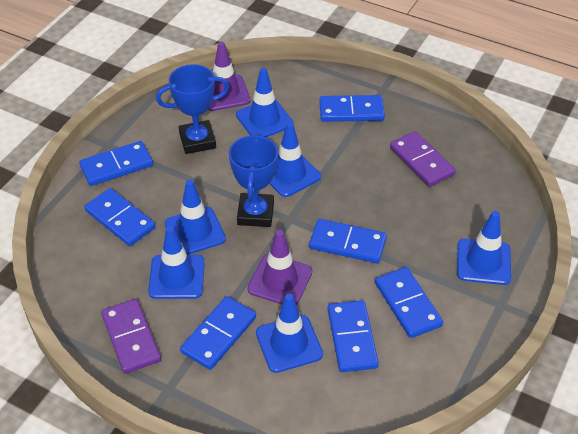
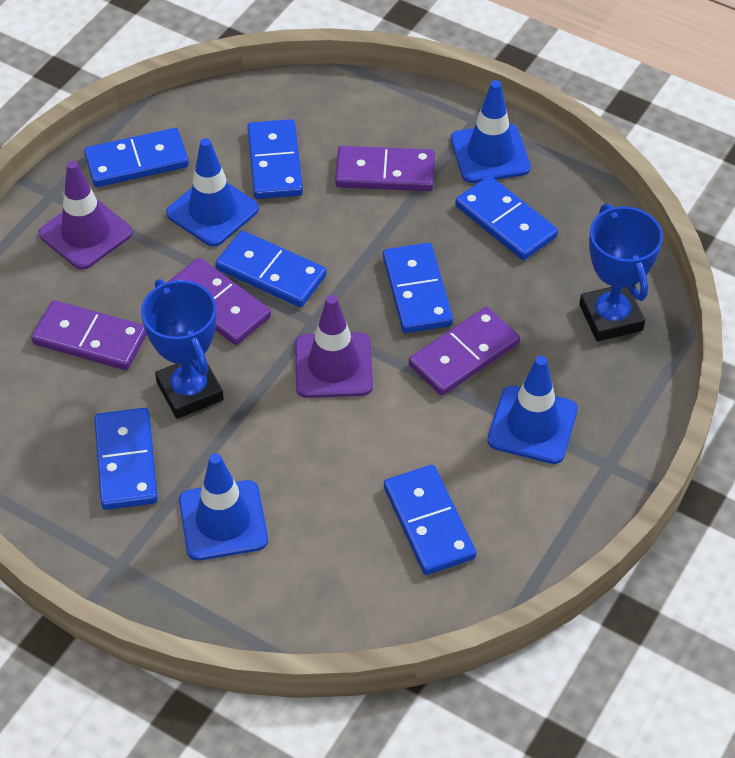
blue traffic cone: 6 -> 4
purple domino: 2 -> 4

